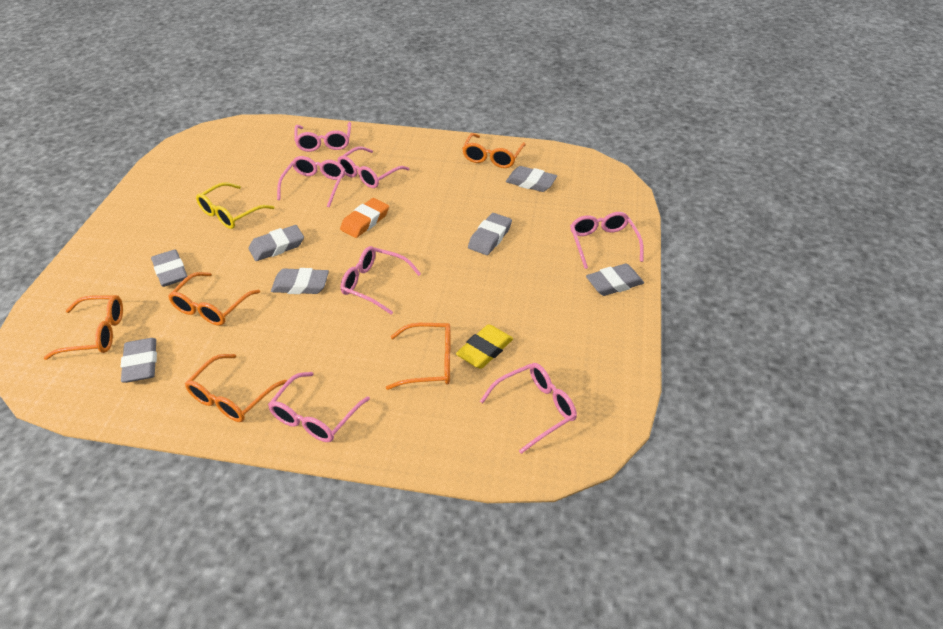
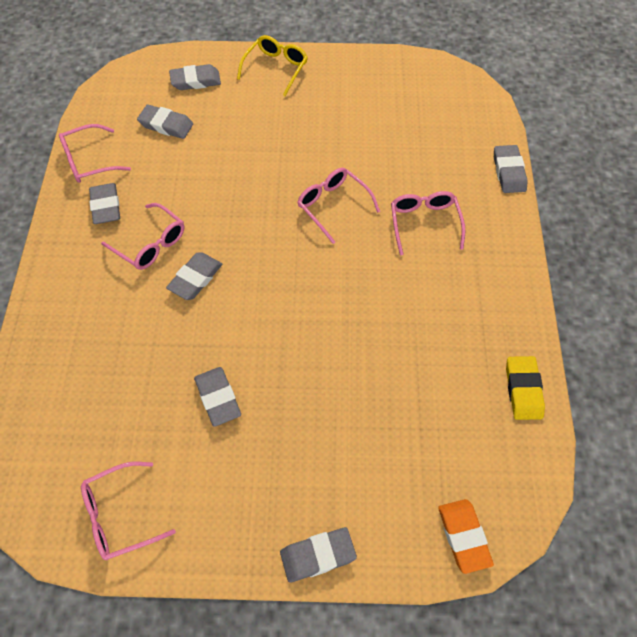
orange glasses: 5 -> 0
pink glasses: 7 -> 5

